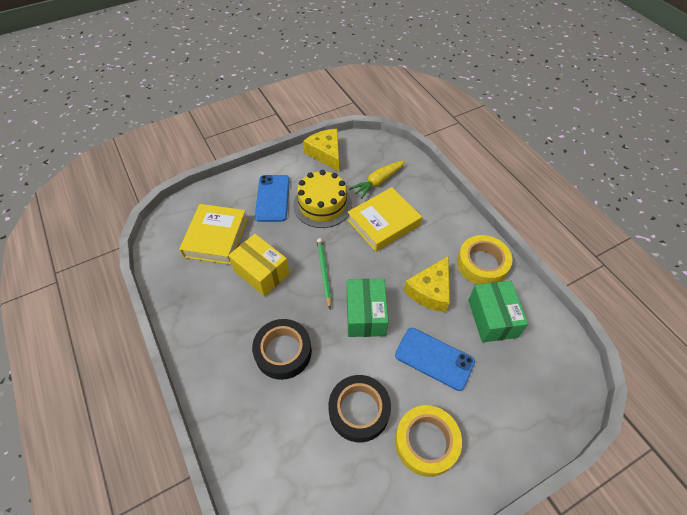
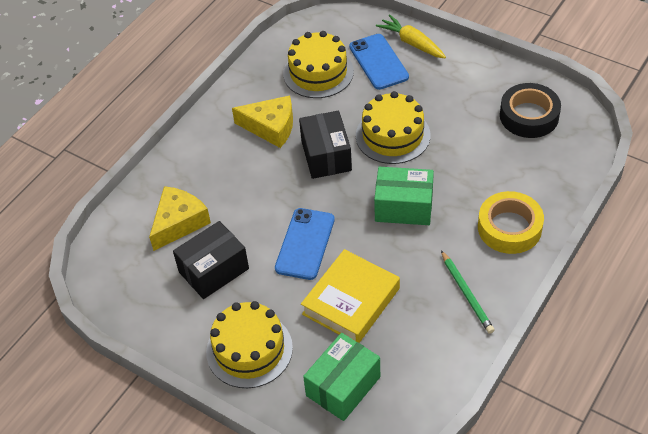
black box: 0 -> 2
black tape: 2 -> 1
yellow book: 2 -> 1
yellow box: 1 -> 0
yellow cake: 1 -> 3
yellow tape: 2 -> 1

